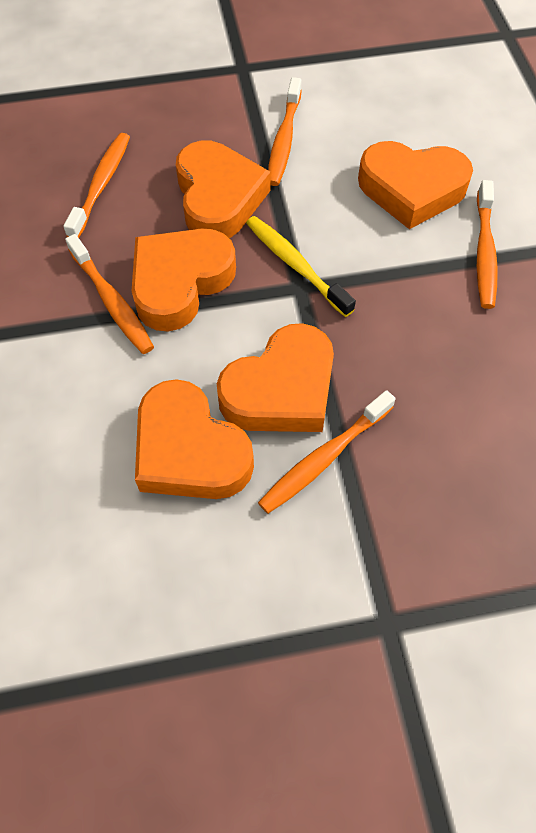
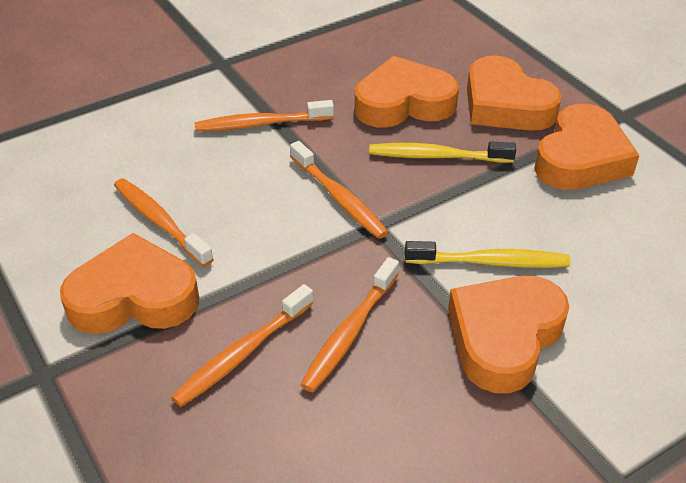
yellow toothbrush: 1 -> 2

